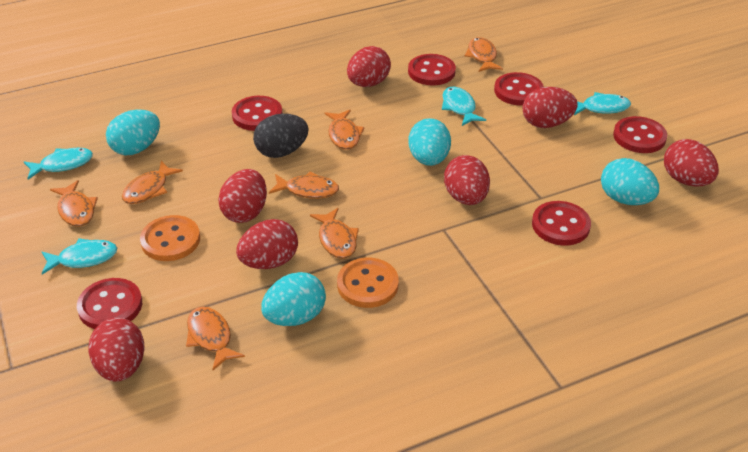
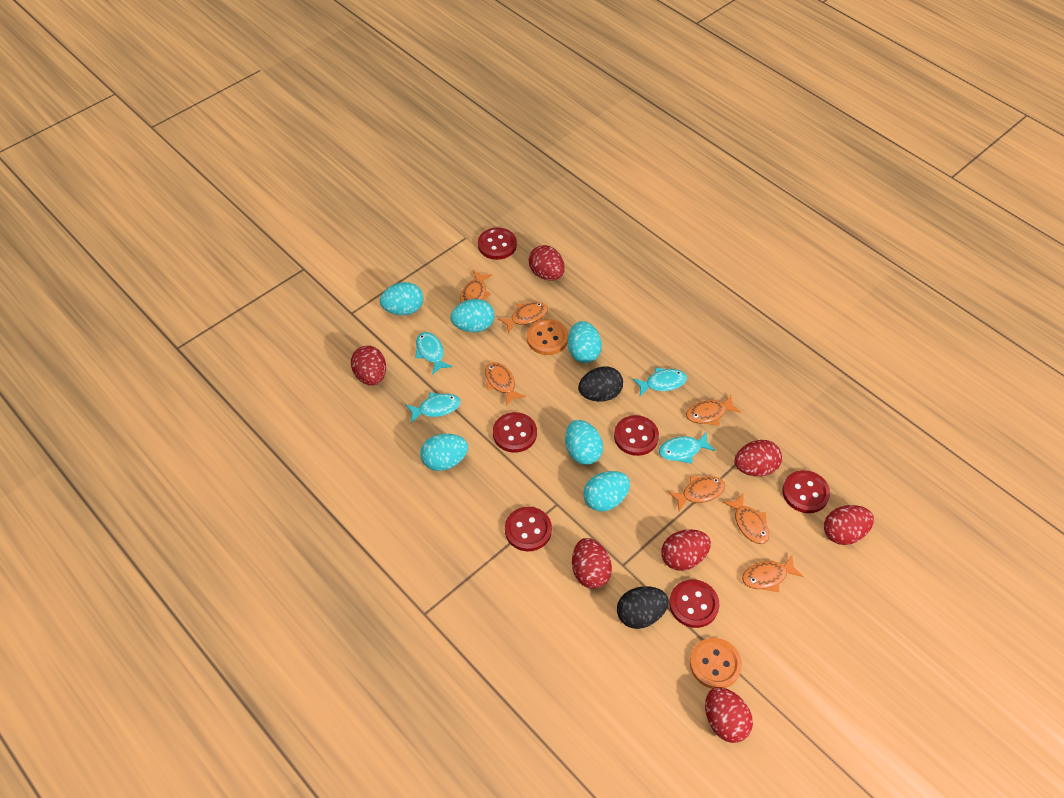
black egg: 1 -> 2
turquoise egg: 4 -> 6

